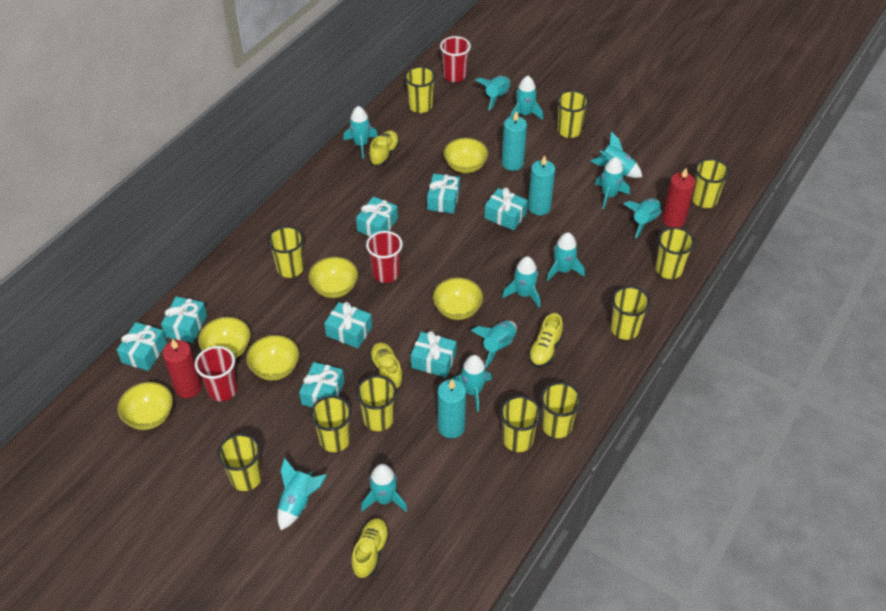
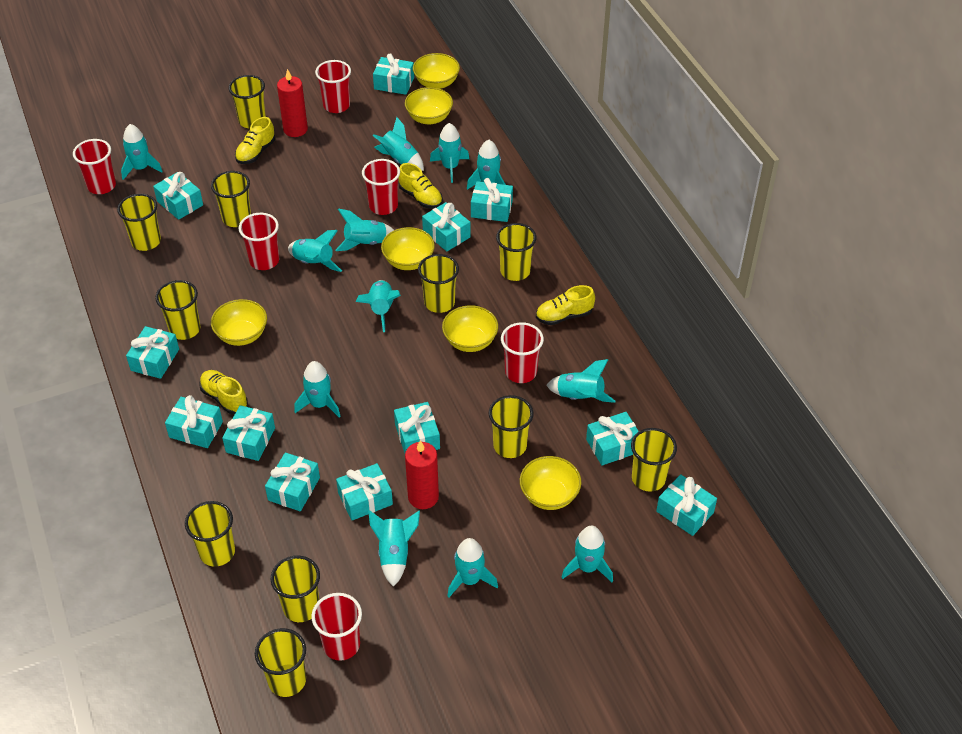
red cup: 3 -> 6
turquoise candle: 3 -> 0
turquoise gift: 8 -> 12

